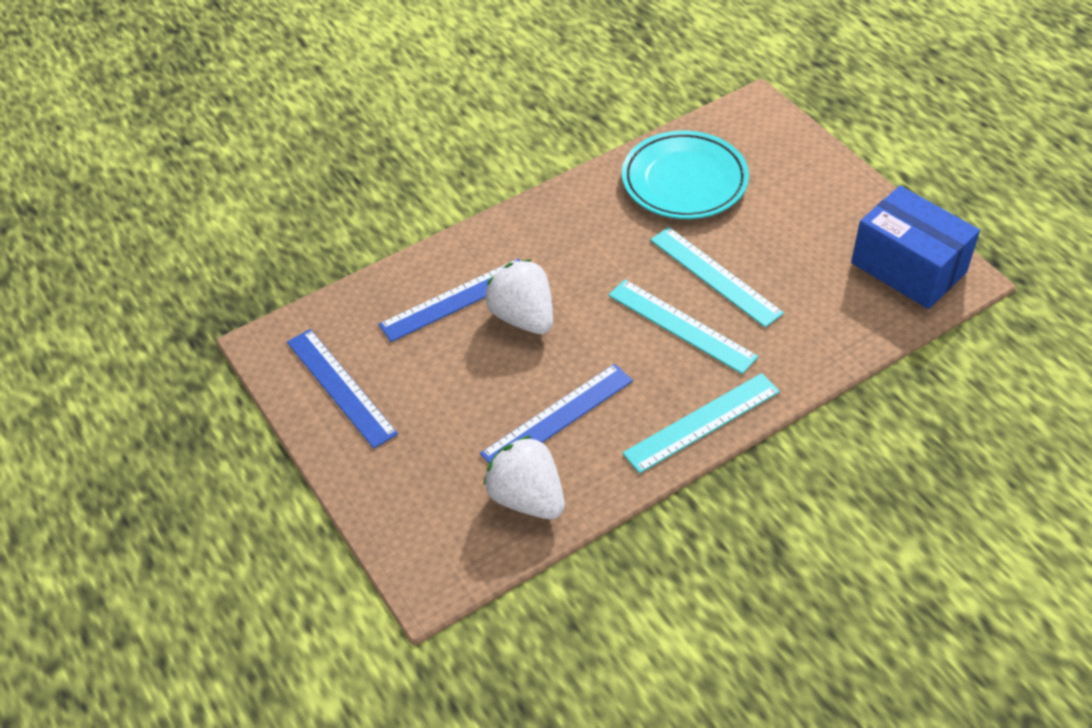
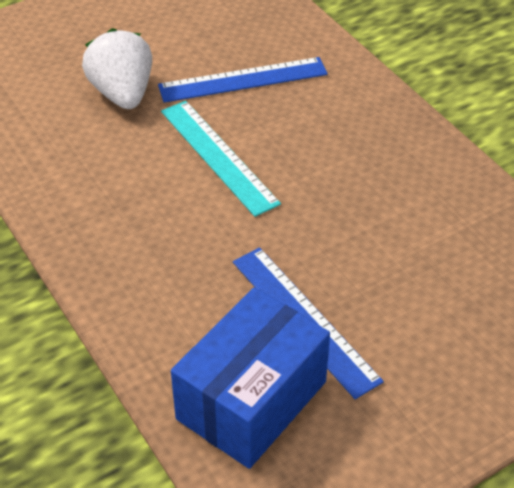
blue ruler: 3 -> 2
turquoise plate: 1 -> 0
turquoise ruler: 3 -> 1
white strawberry: 2 -> 1

